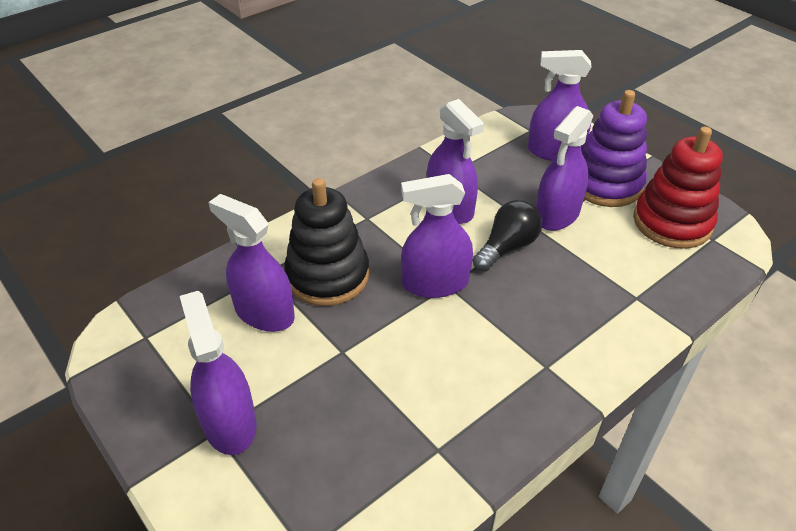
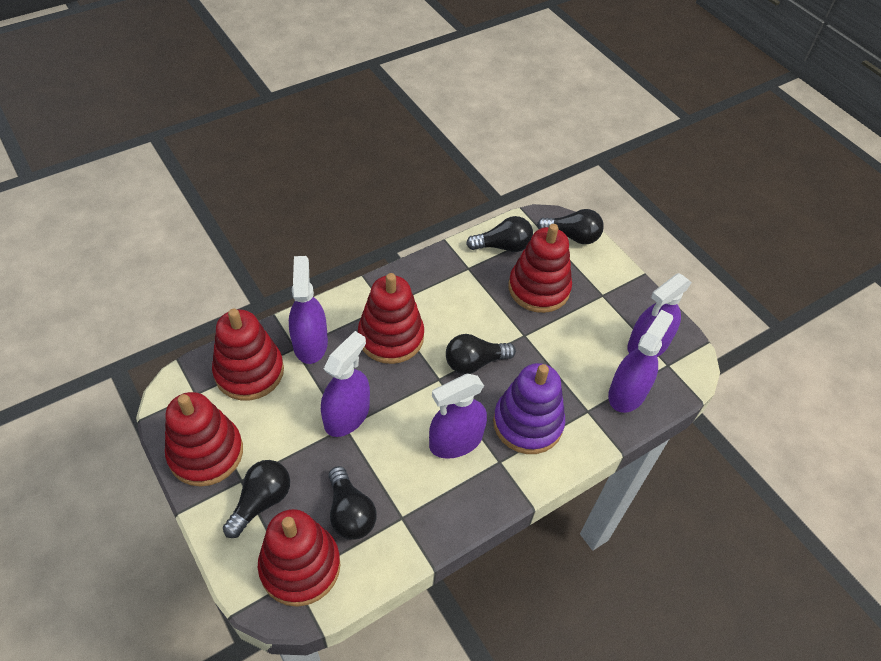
black light bulb: 1 -> 5
black stacking toy: 1 -> 0
purple spray bottle: 6 -> 5
red stacking toy: 1 -> 5

